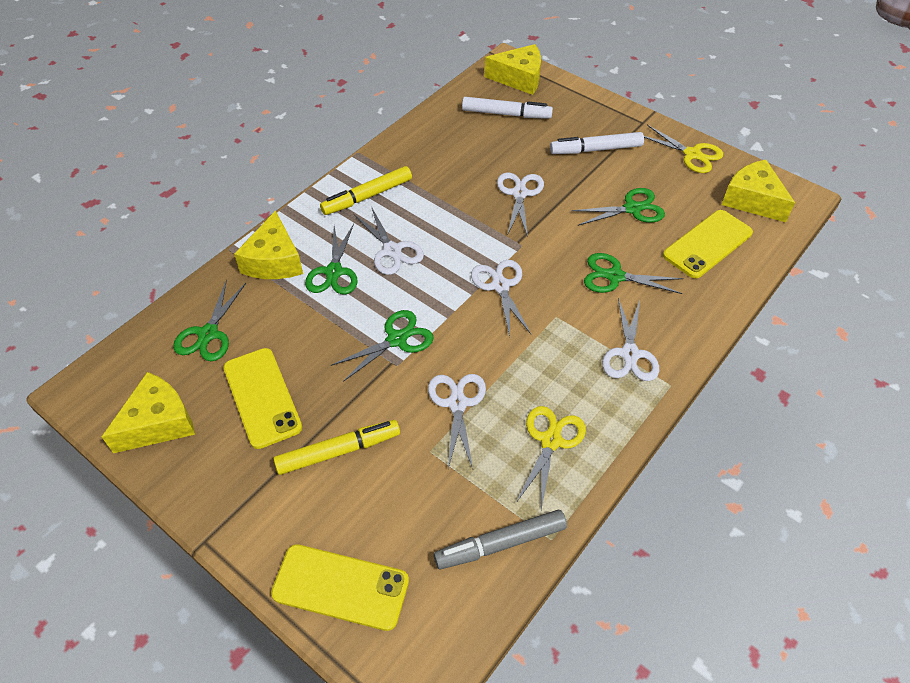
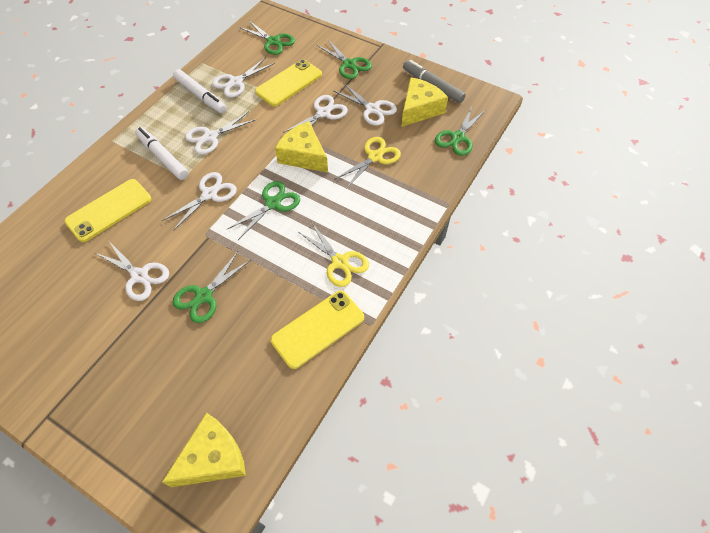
white scissors: 5 -> 6
yellow cheese: 4 -> 3
yellow marker: 2 -> 0

